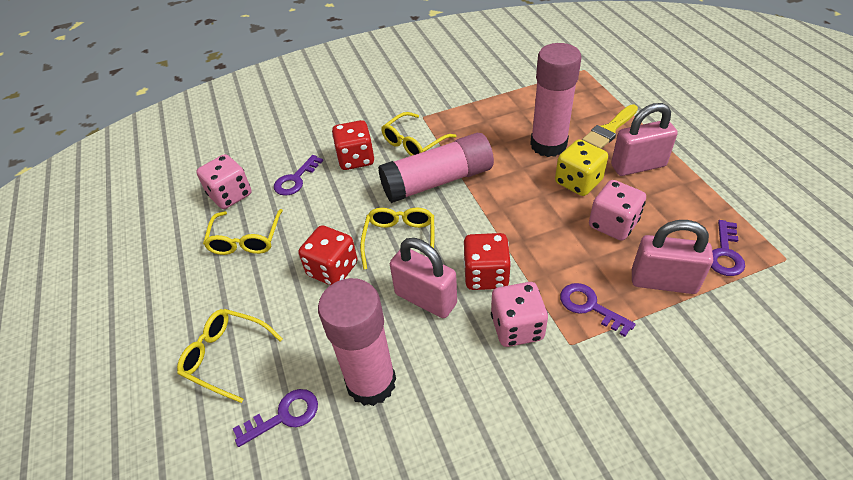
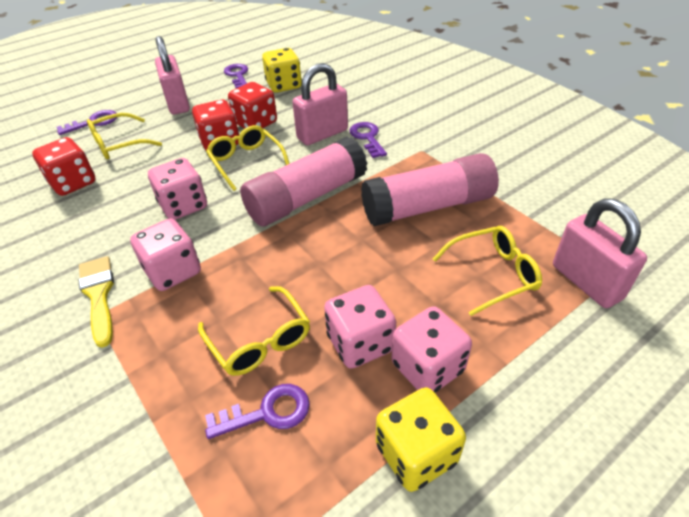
pink dice: 3 -> 4
pink glue stick: 3 -> 2
yellow dice: 1 -> 2

